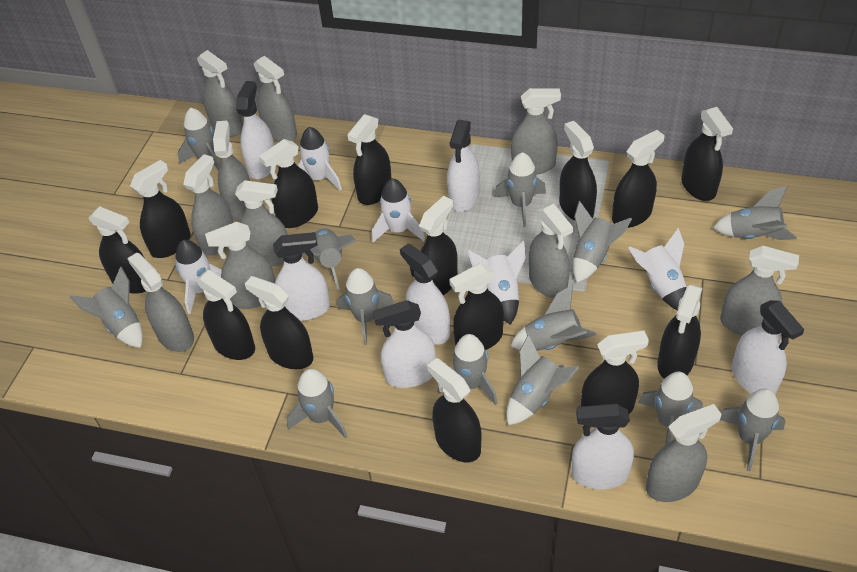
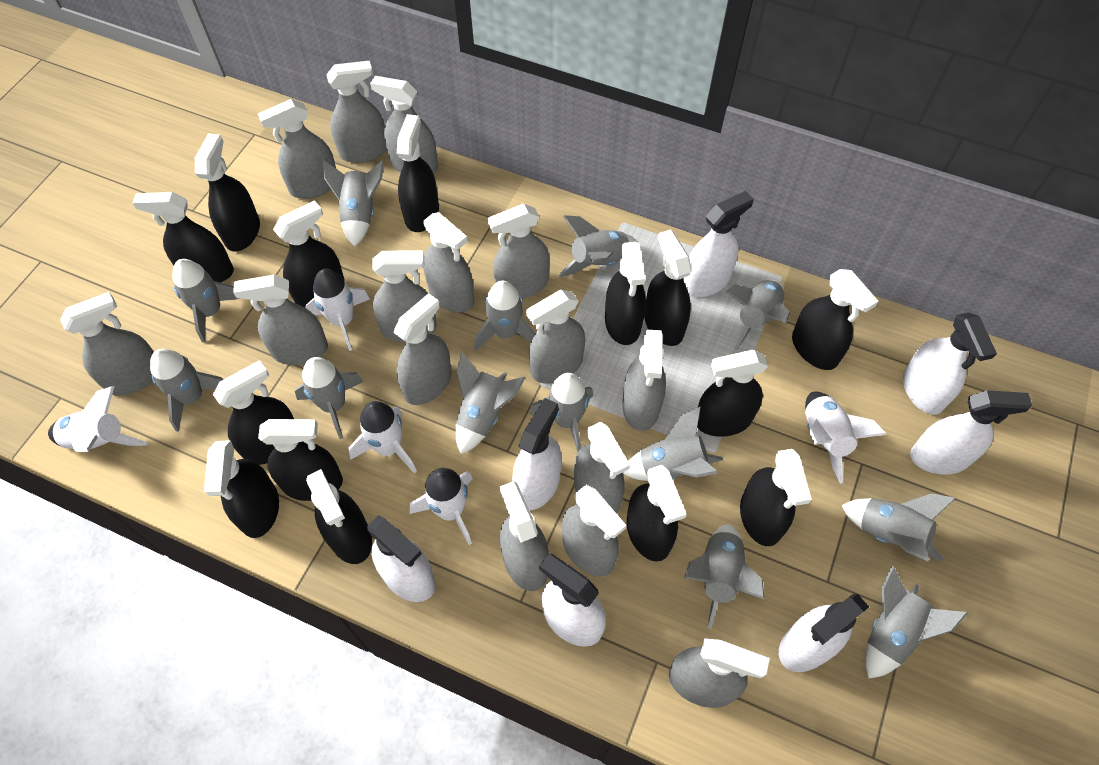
grey spray bottle: 11 -> 15

